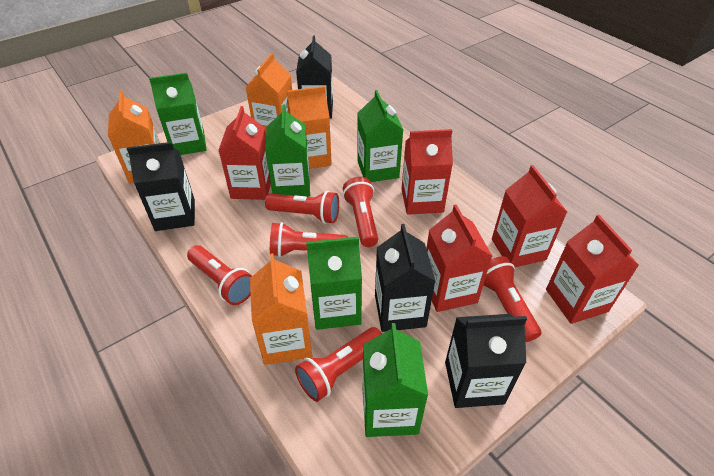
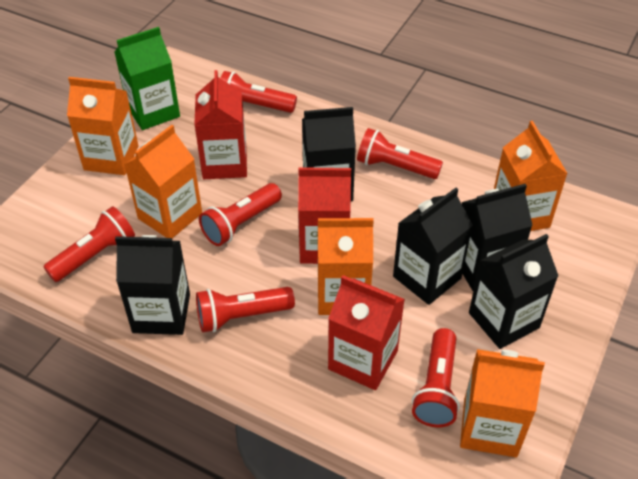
black carton: 4 -> 5
green carton: 5 -> 1
orange carton: 4 -> 5
red carton: 5 -> 3

